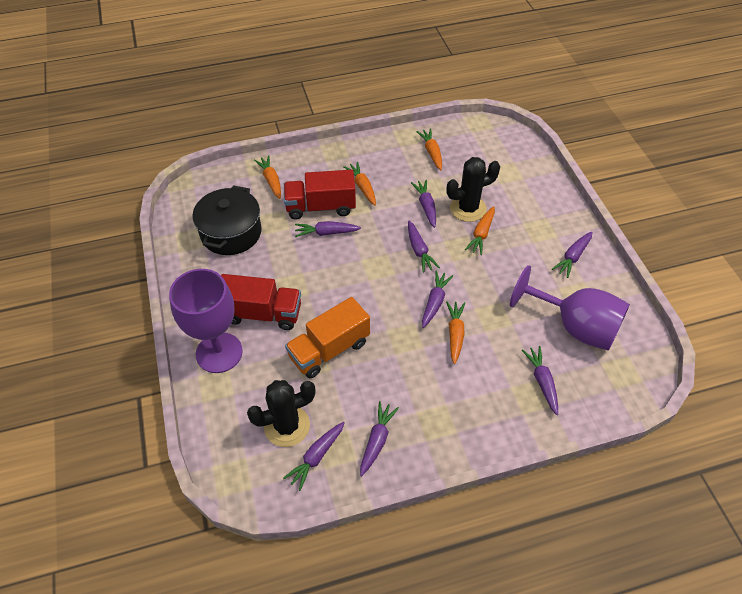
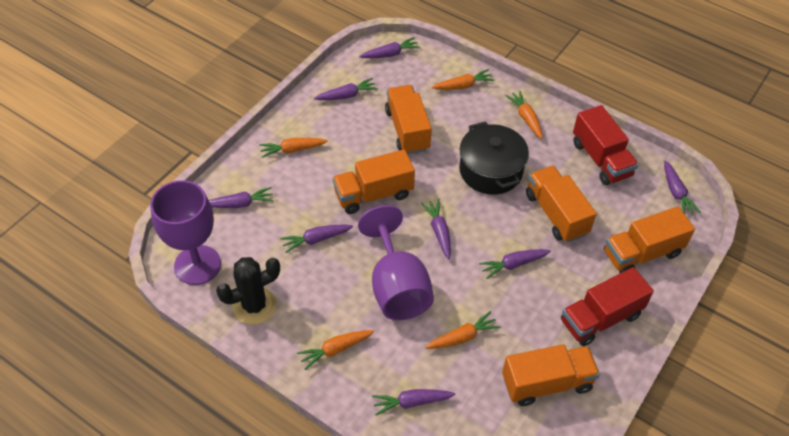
black cactus: 2 -> 1
orange truck: 1 -> 5

